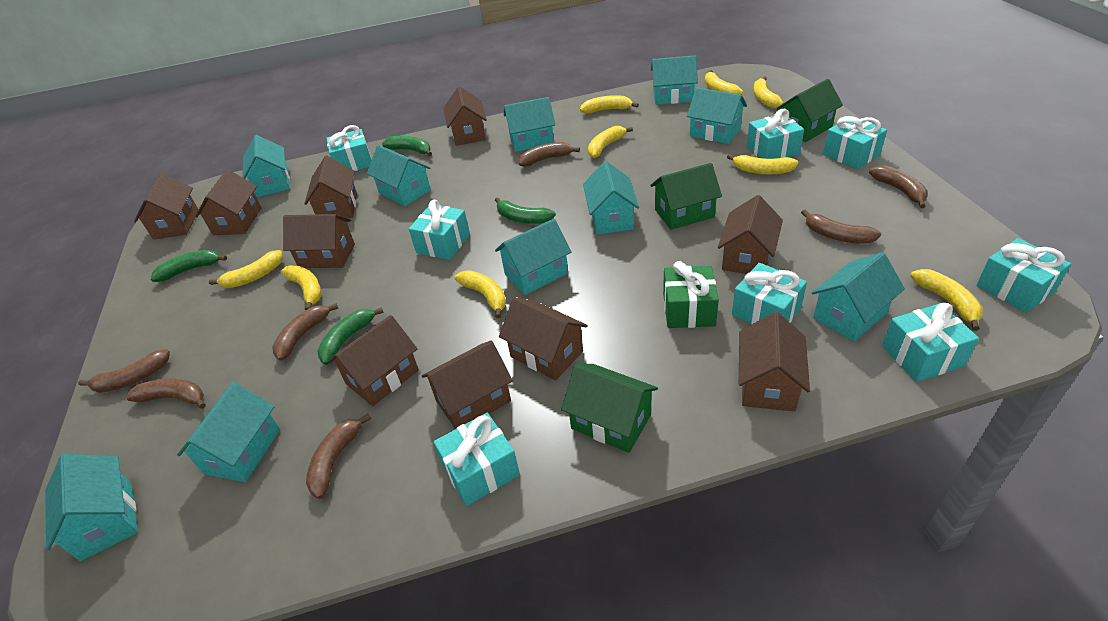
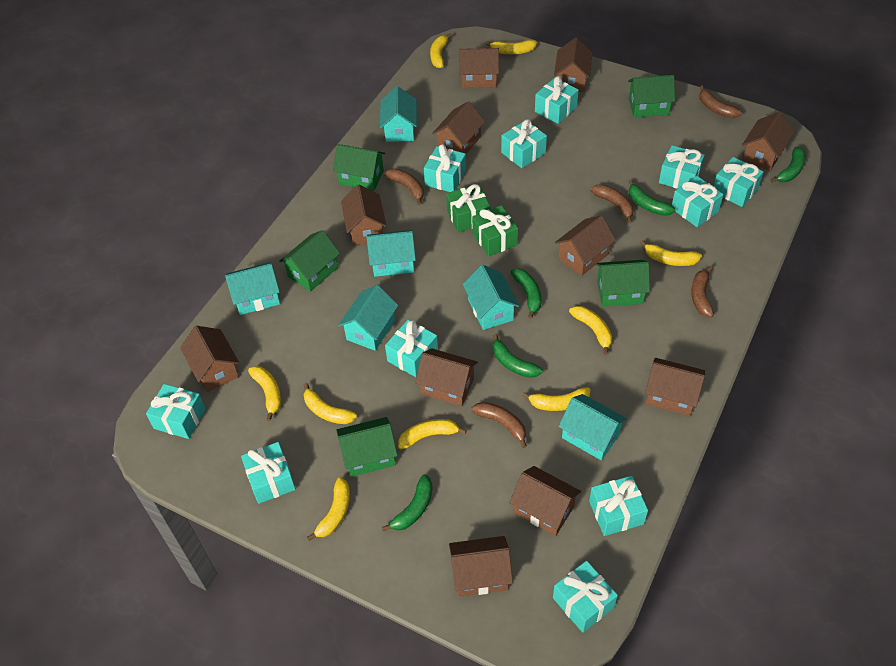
brown banana: 7 -> 5
brown house: 10 -> 11
green banana: 4 -> 5
green gift: 1 -> 2
green house: 3 -> 5
turquoise gift: 8 -> 11
turquoise house: 10 -> 6

